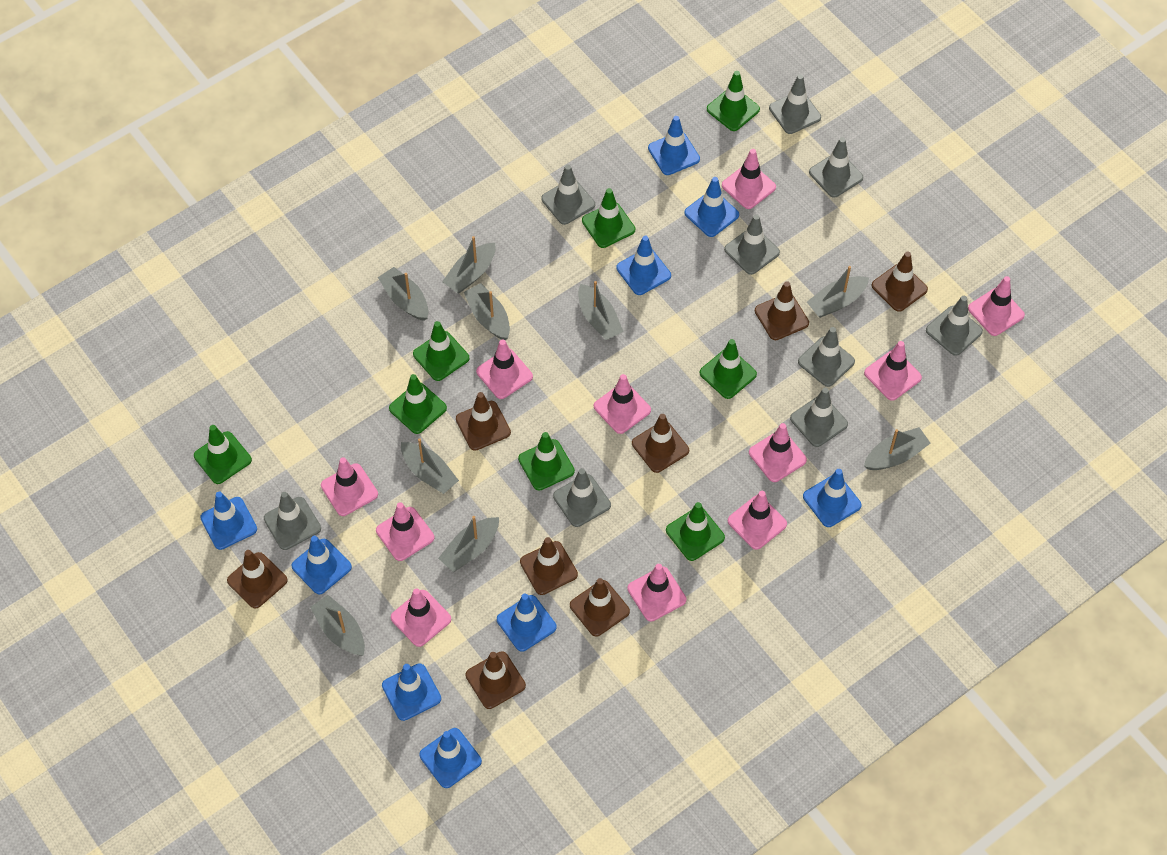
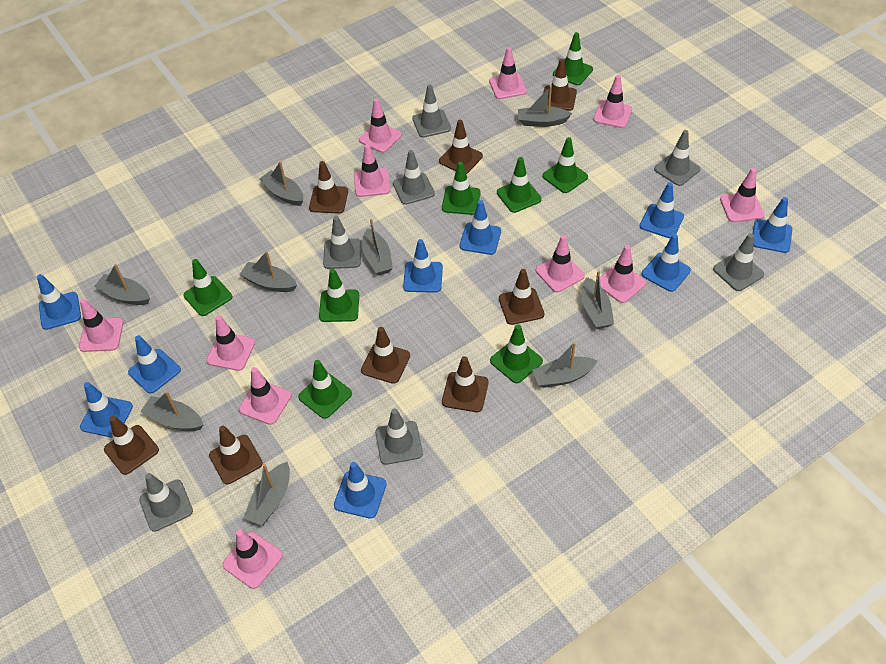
grey traffic cone: 9 -> 7

